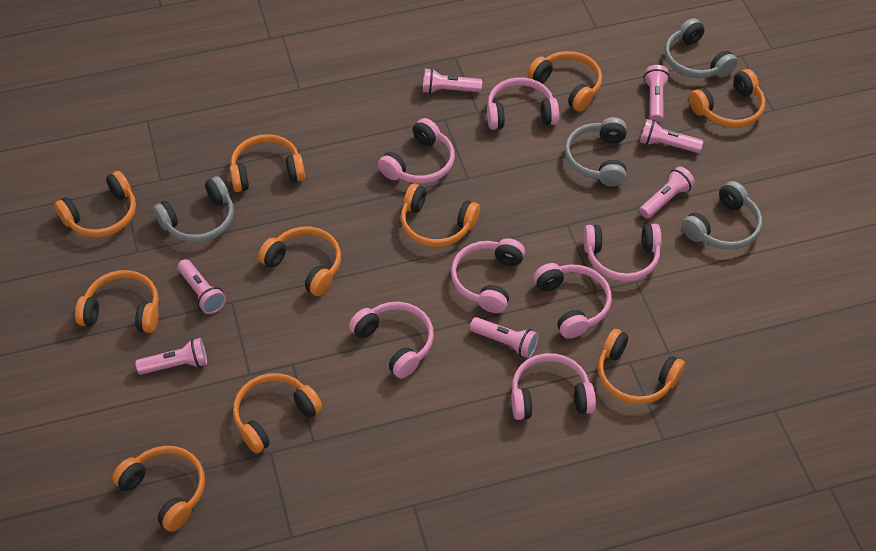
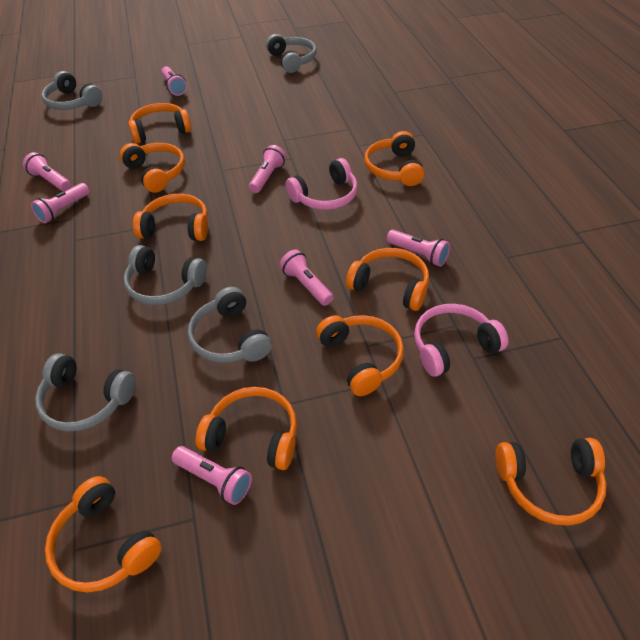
grey headphones: 4 -> 5
orange headphones: 10 -> 9
pink headphones: 7 -> 2

